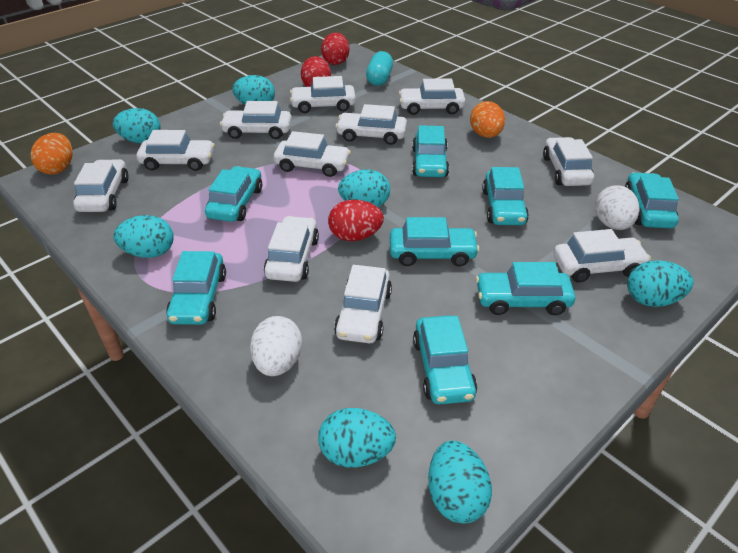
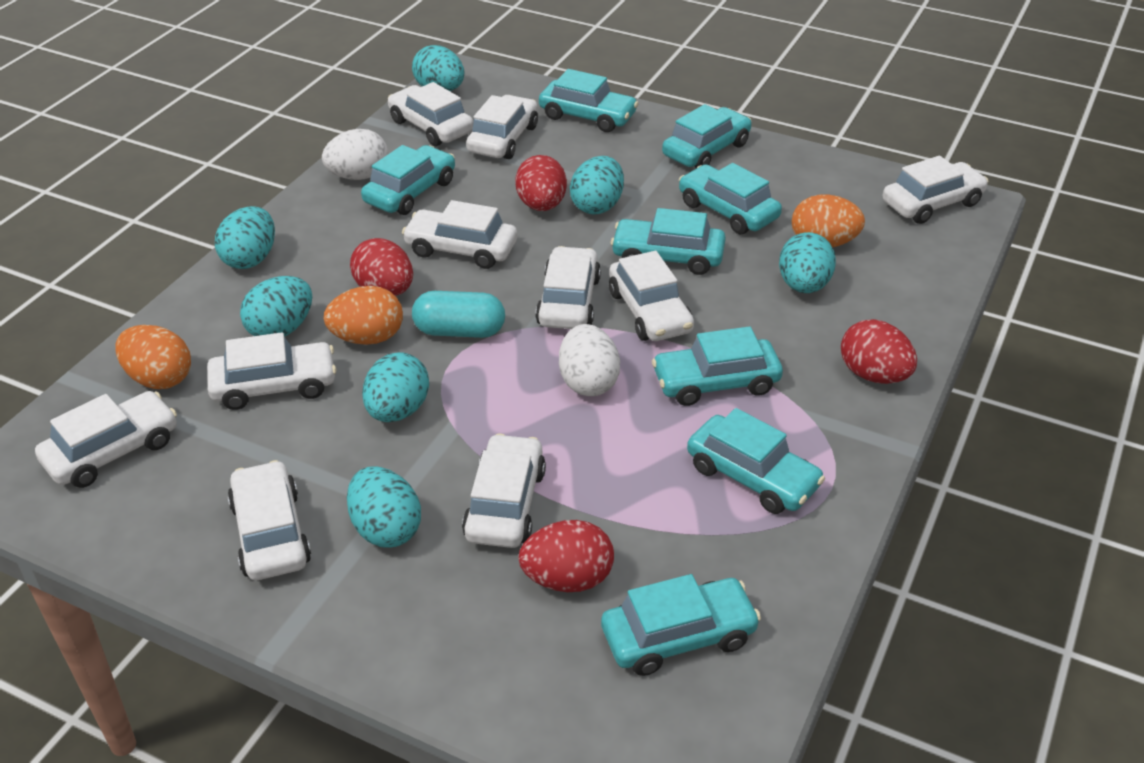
orange egg: 2 -> 3
red egg: 3 -> 4
white car: 11 -> 10

